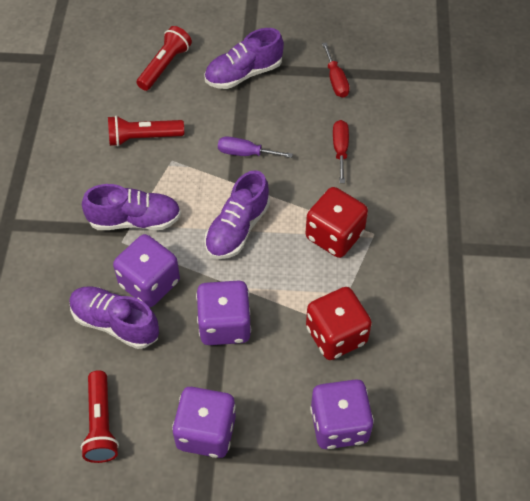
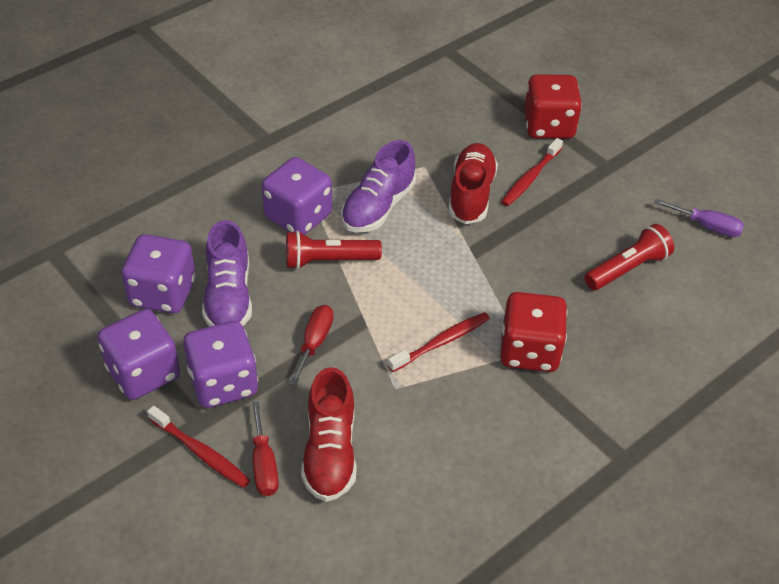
purple shoe: 4 -> 2
red flashlight: 3 -> 2
red shoe: 0 -> 2
red toothbrush: 0 -> 3

